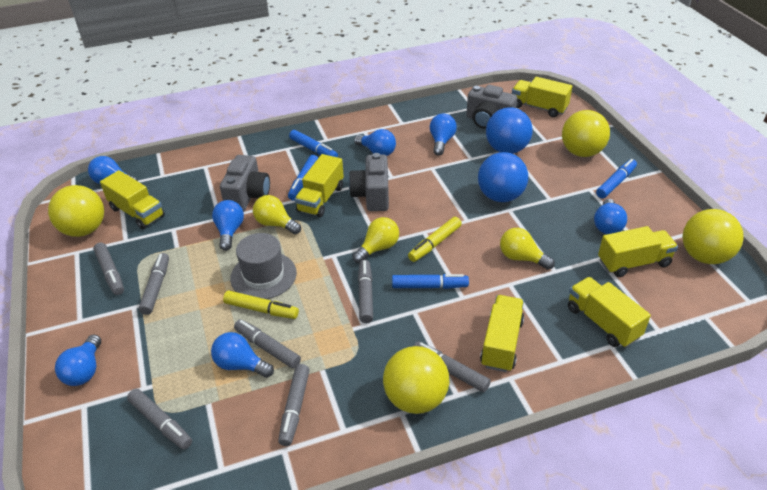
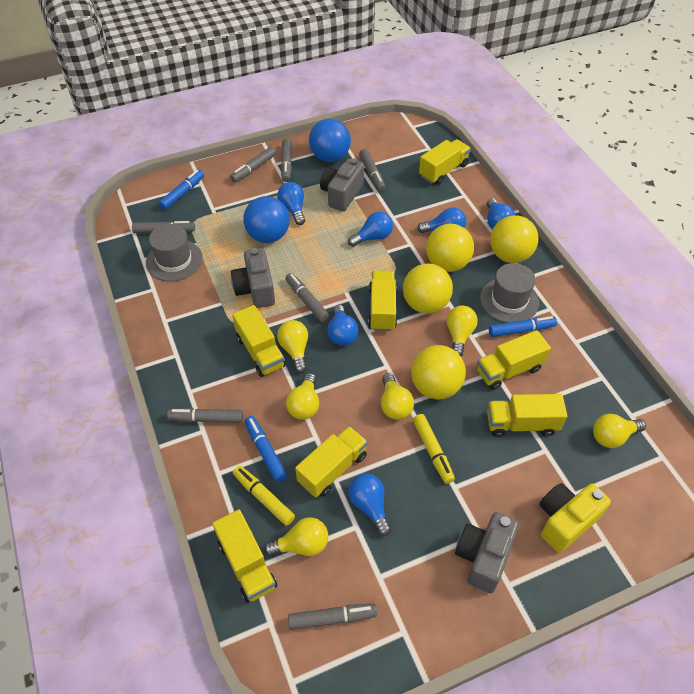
blue light bulb: 7 -> 6
blue marker: 4 -> 3
grey hat: 1 -> 2
yellow camera: 0 -> 1
yellow light bulb: 3 -> 6
yellow truck: 6 -> 7

